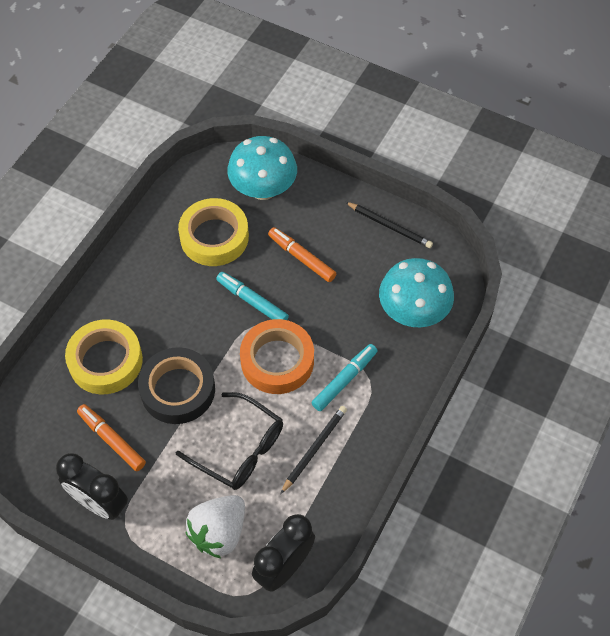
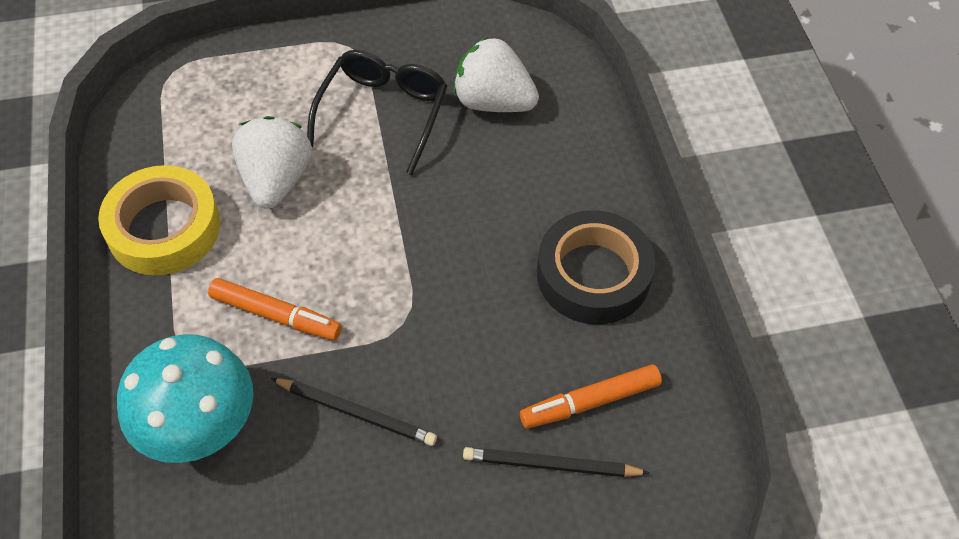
black clock: 2 -> 0
orange tape: 1 -> 0
turquoise marker: 2 -> 0
turquoise mushroom: 2 -> 1
white strawberry: 1 -> 2
yellow tape: 2 -> 1

